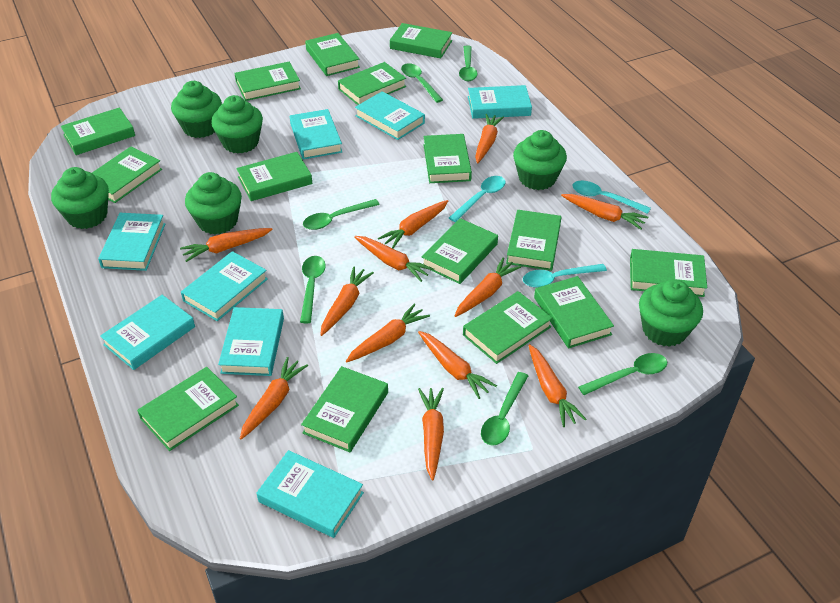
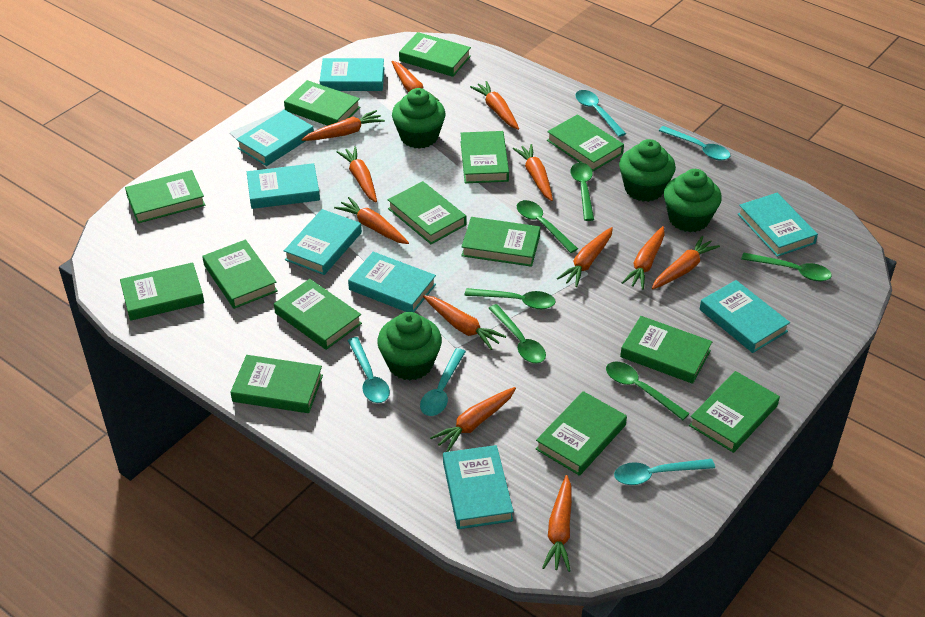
green book: 15 -> 14
green cupcake: 6 -> 4
turquoise spoon: 3 -> 5

